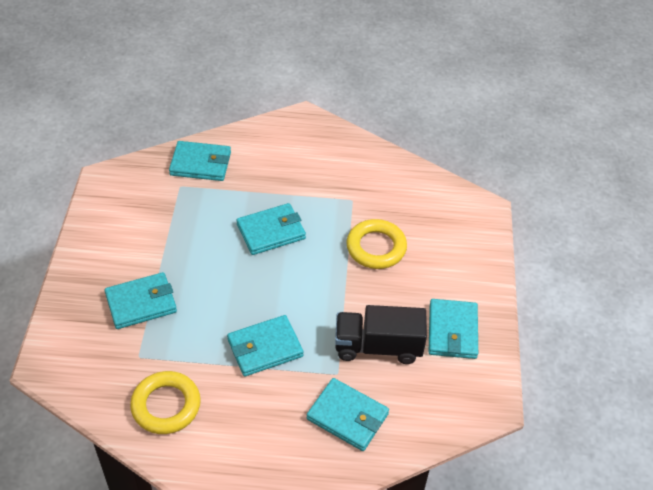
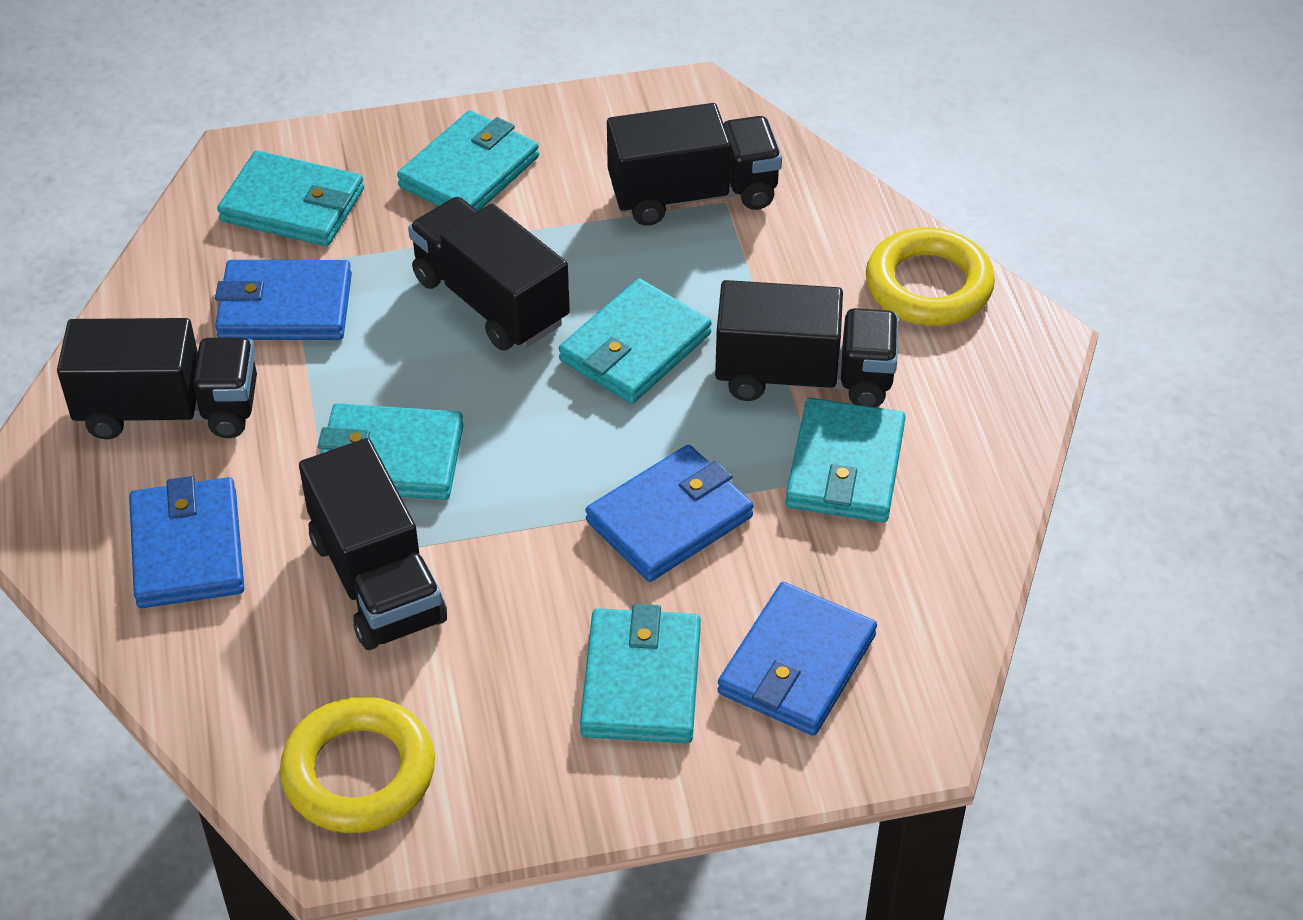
black truck: 1 -> 5
blue wallet: 0 -> 4

